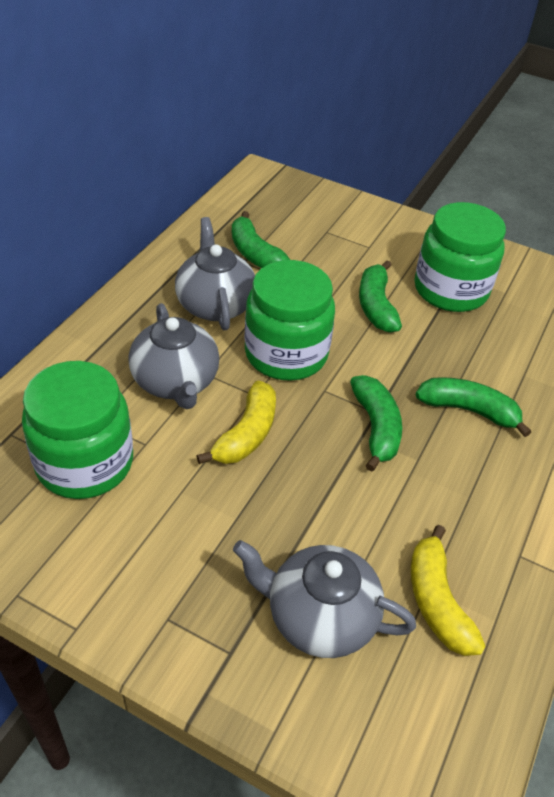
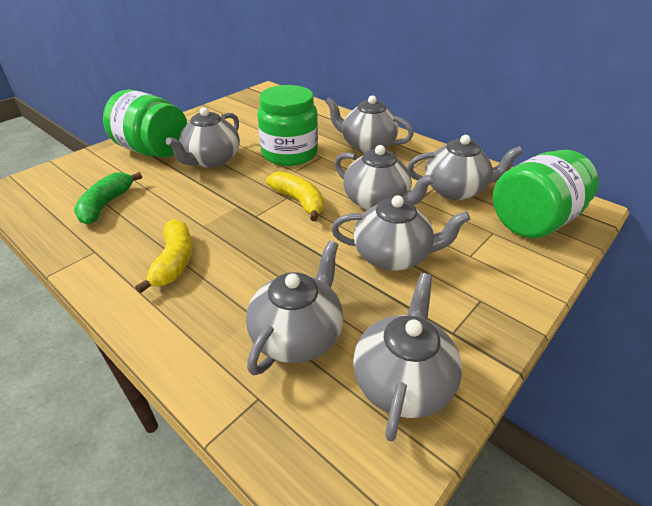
green banana: 4 -> 1
grey teapot: 3 -> 7

